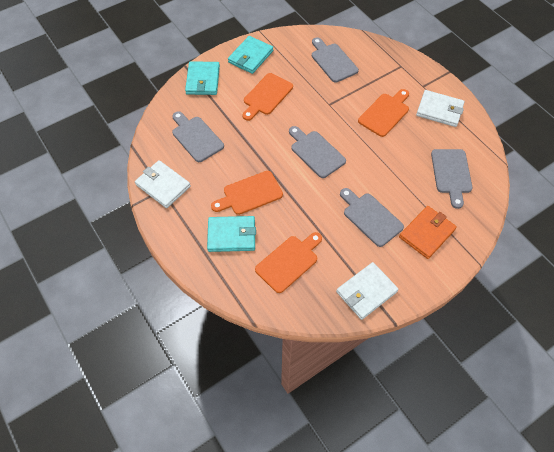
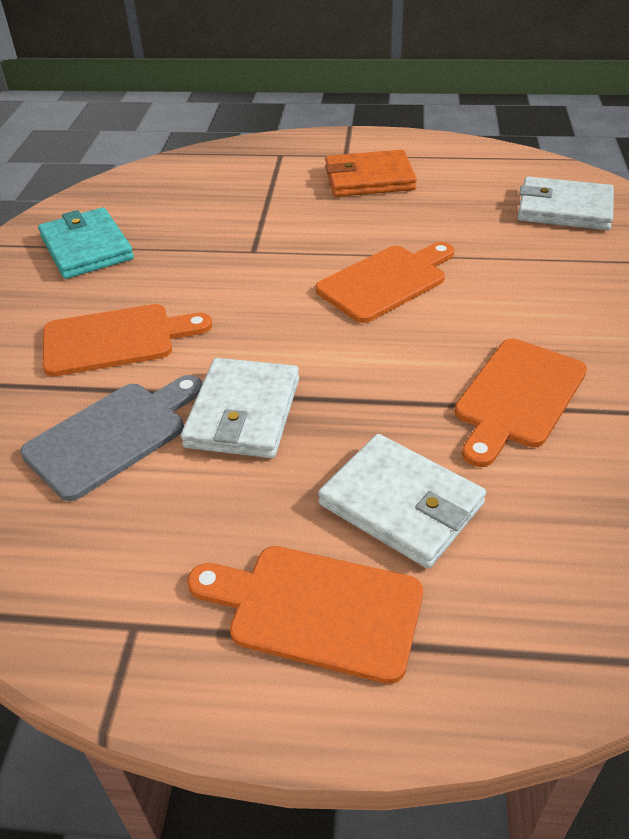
grey cutting board: 5 -> 1
turquoise wallet: 3 -> 1

